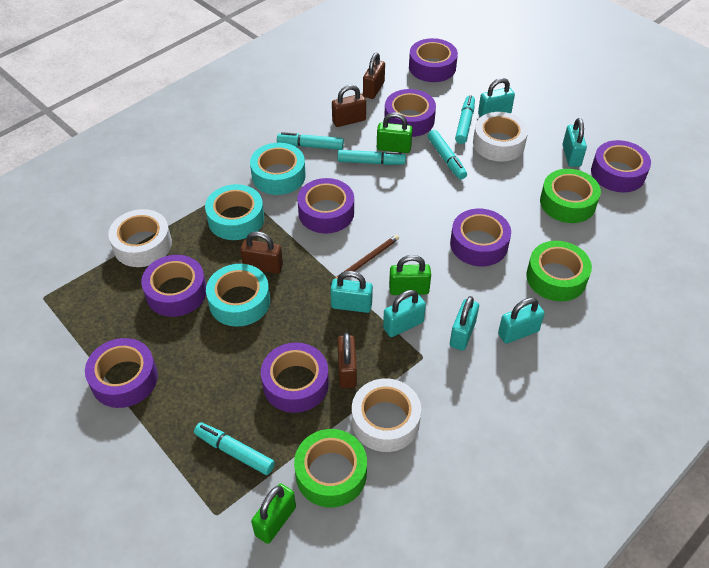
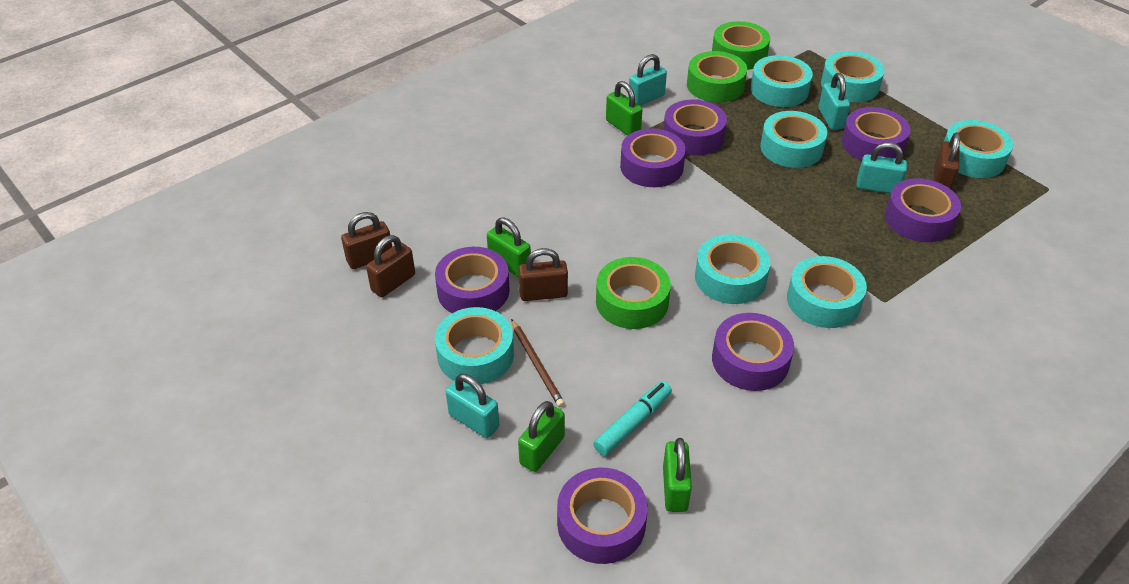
green padlock: 3 -> 4
purple tape: 8 -> 7
turquoise marker: 5 -> 1
turquoise padlock: 6 -> 4
turquoise tape: 3 -> 7
white tape: 3 -> 0

